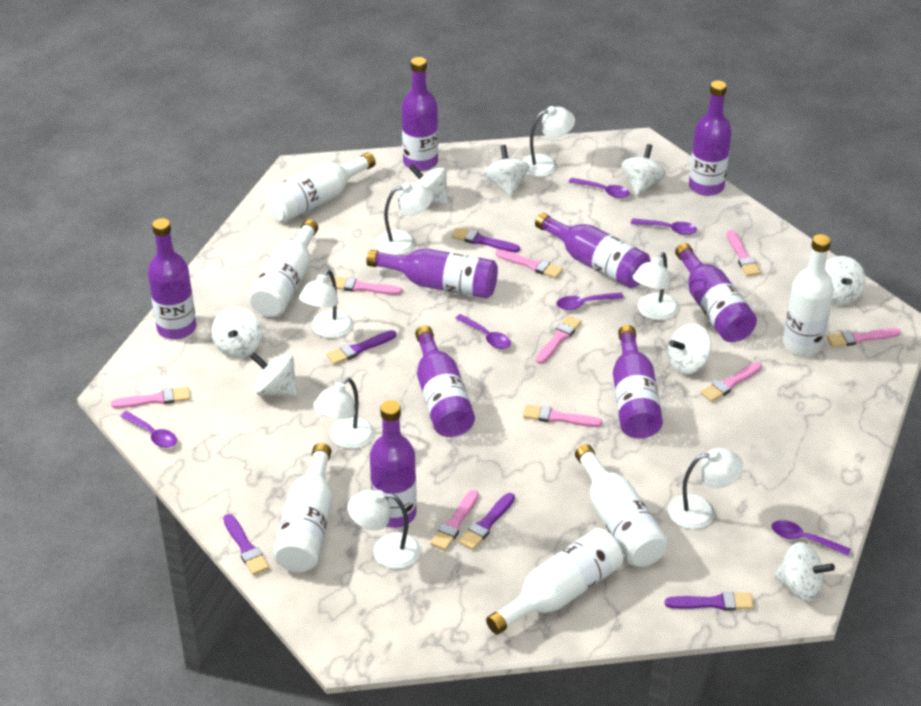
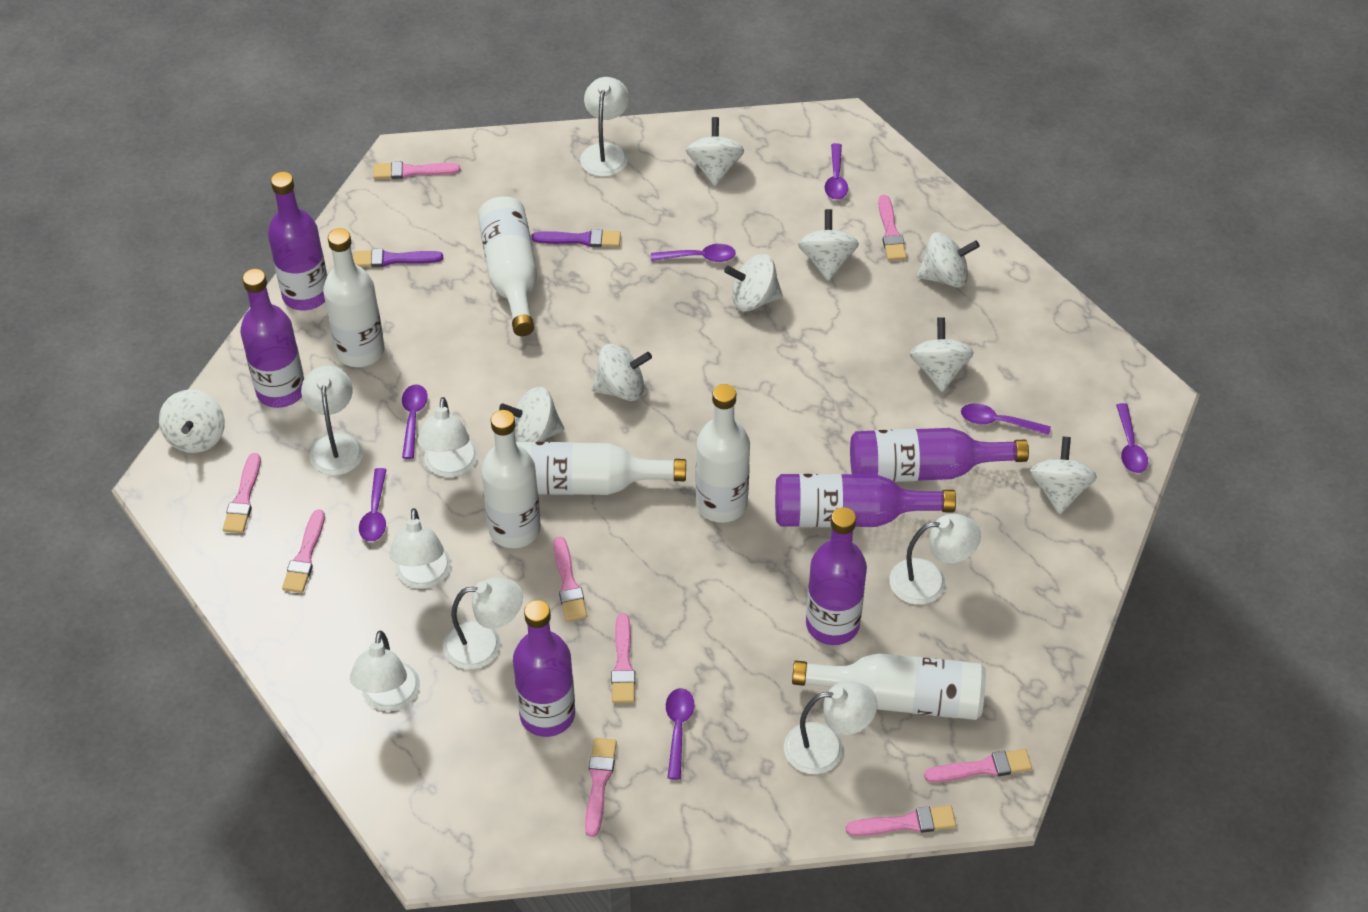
purple bottle: 9 -> 6
purple brush: 5 -> 2
purple spoon: 6 -> 7
white lamp: 7 -> 8
white spinning top: 8 -> 9

